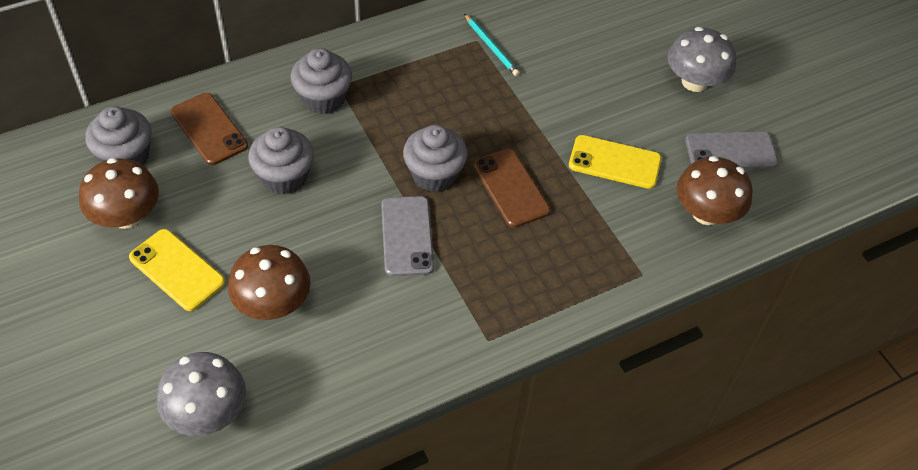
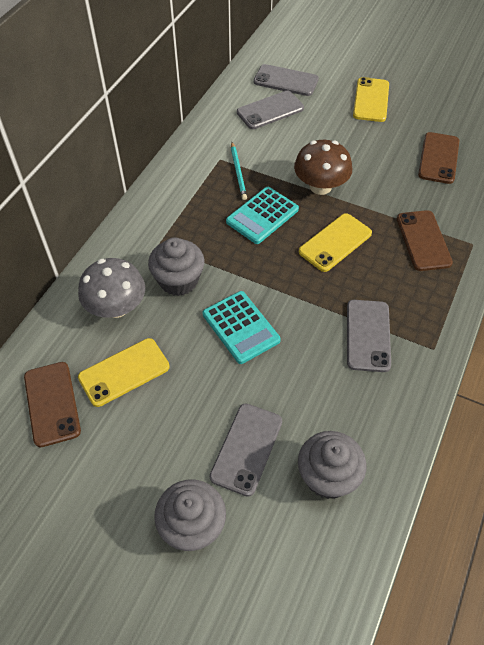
brown mushroom: 3 -> 1
brown phone: 2 -> 3
grey cupcake: 4 -> 3
grey mushroom: 2 -> 1
grey phone: 2 -> 4
turquoise calculator: 0 -> 2
yellow phone: 2 -> 3

